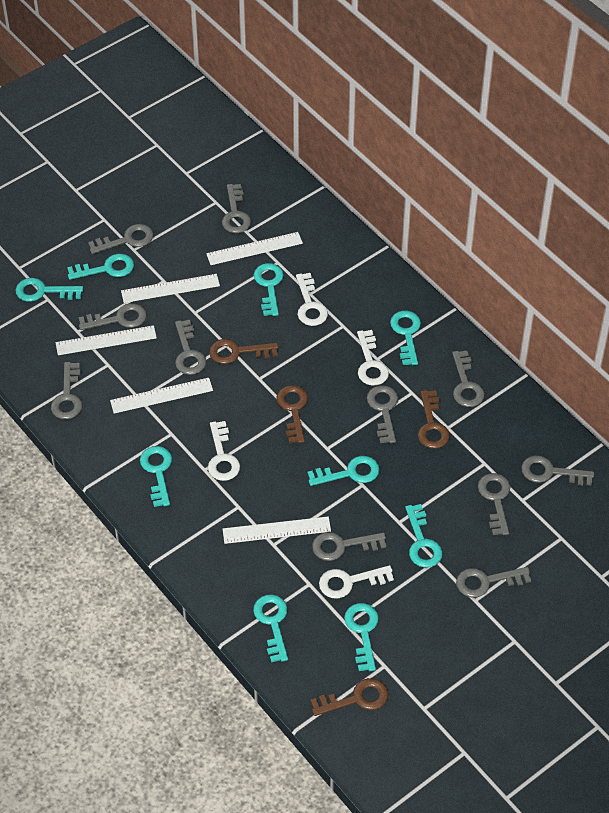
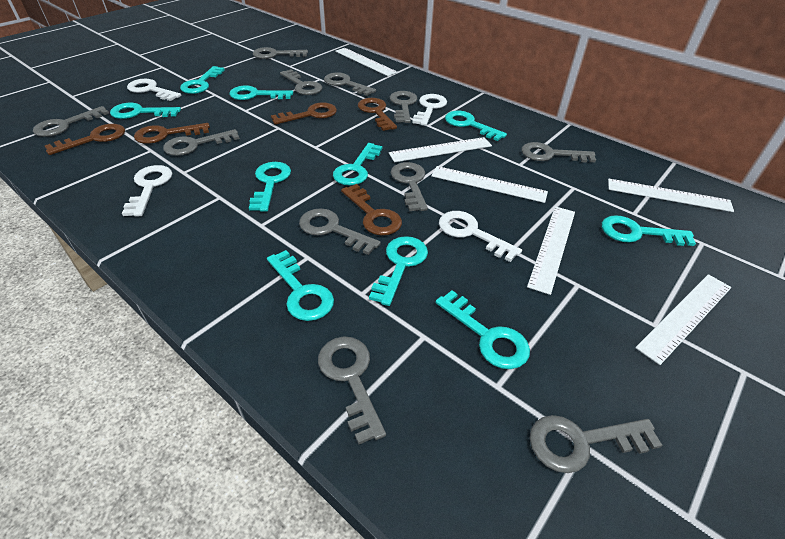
brown key: 4 -> 5
turquoise key: 9 -> 10
white ruler: 5 -> 6

